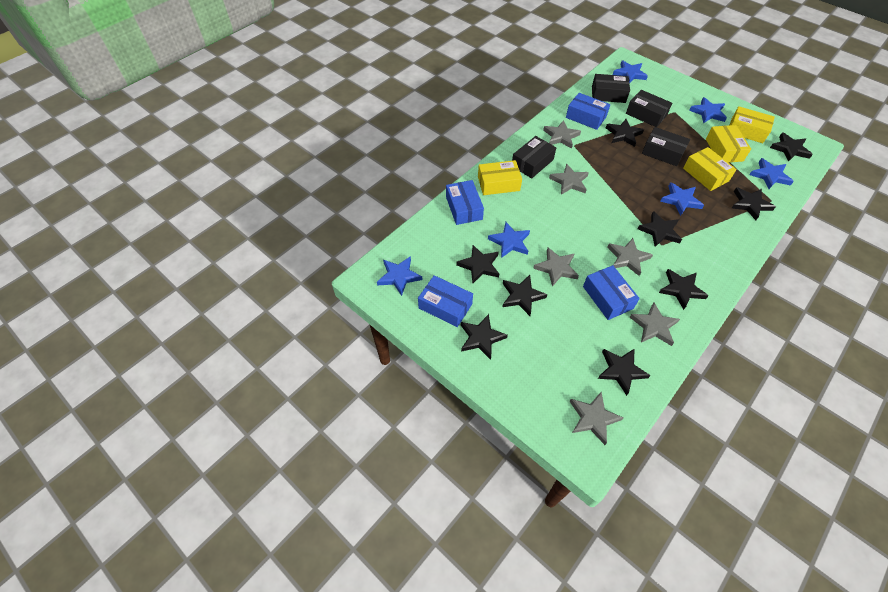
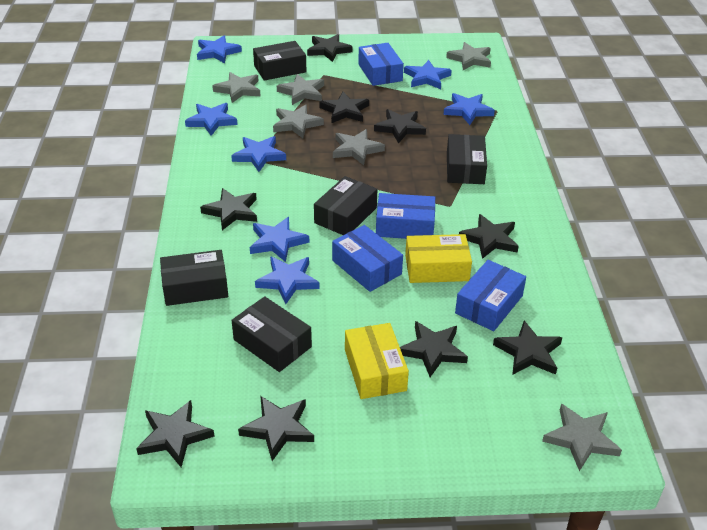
black box: 4 -> 5
blue star: 6 -> 7
yellow box: 4 -> 2

